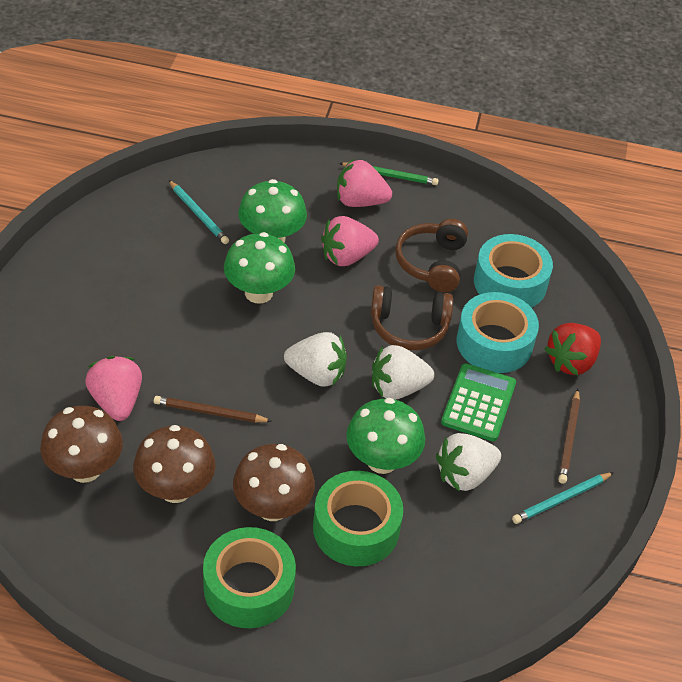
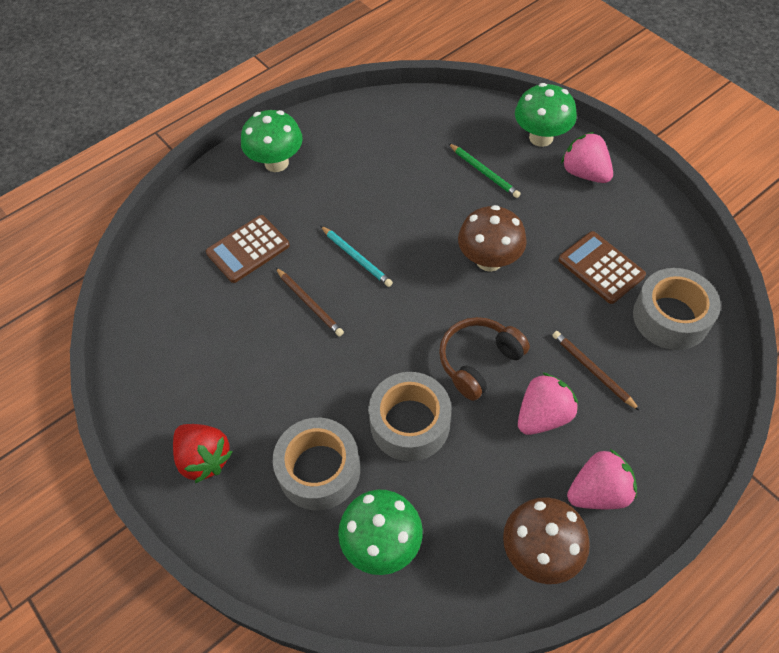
brown calculator: 0 -> 2
brown headphones: 2 -> 1
brown mushroom: 3 -> 2
green calculator: 1 -> 0
green tape: 2 -> 0
grey tape: 0 -> 3
turquoise pencil: 2 -> 1
turquoise tape: 2 -> 0
white strawberry: 3 -> 0

